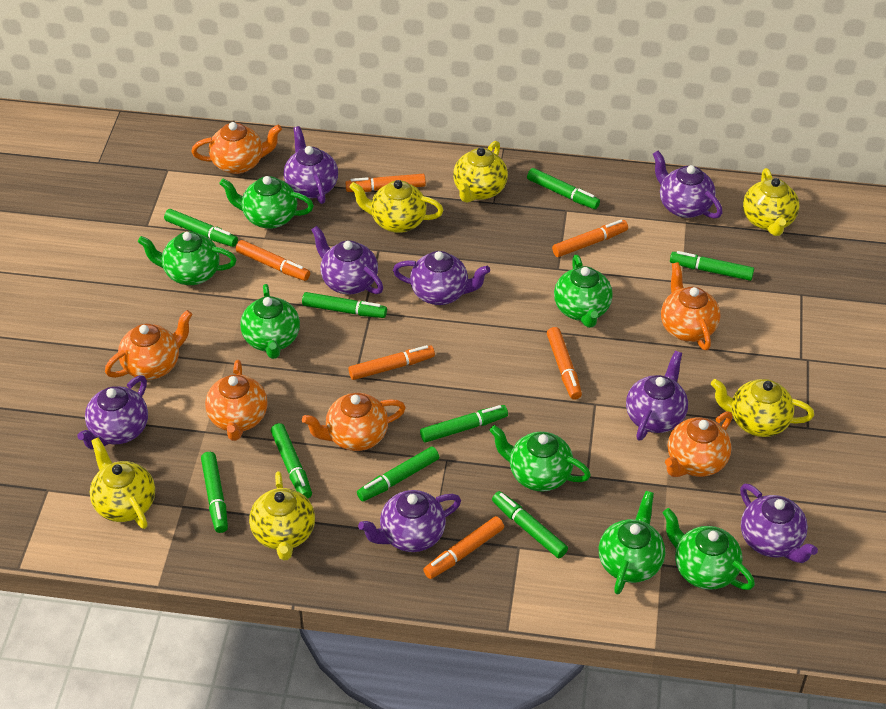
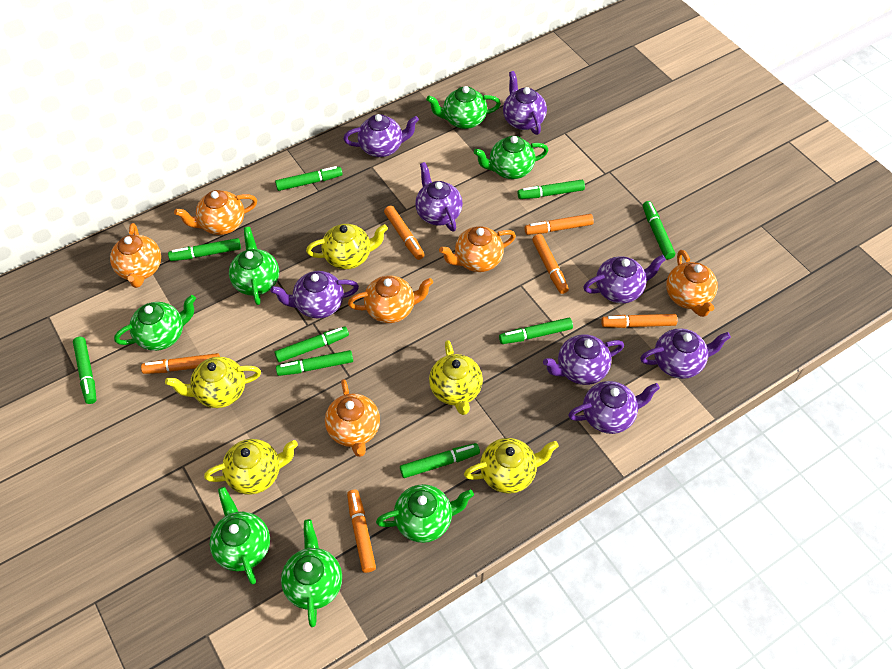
yellow teapot: 6 -> 5

